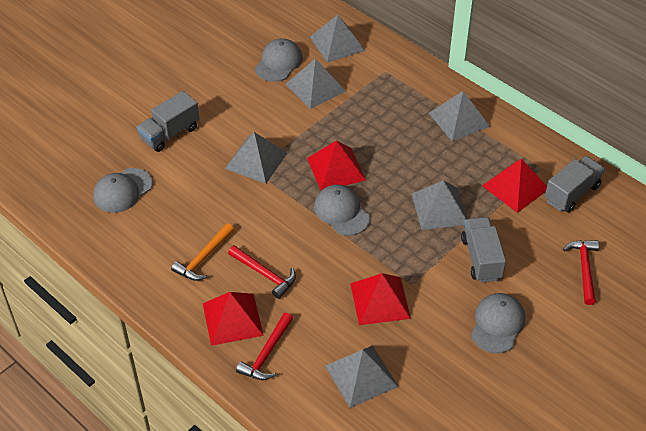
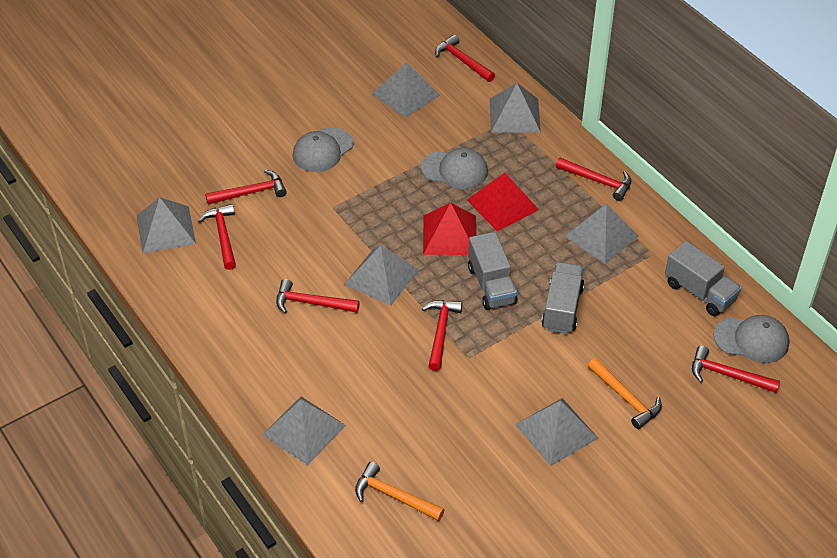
grey cap: 4 -> 3
grey pyramid: 6 -> 7
orange hammer: 1 -> 2
red hammer: 3 -> 7
red pyramid: 4 -> 2

